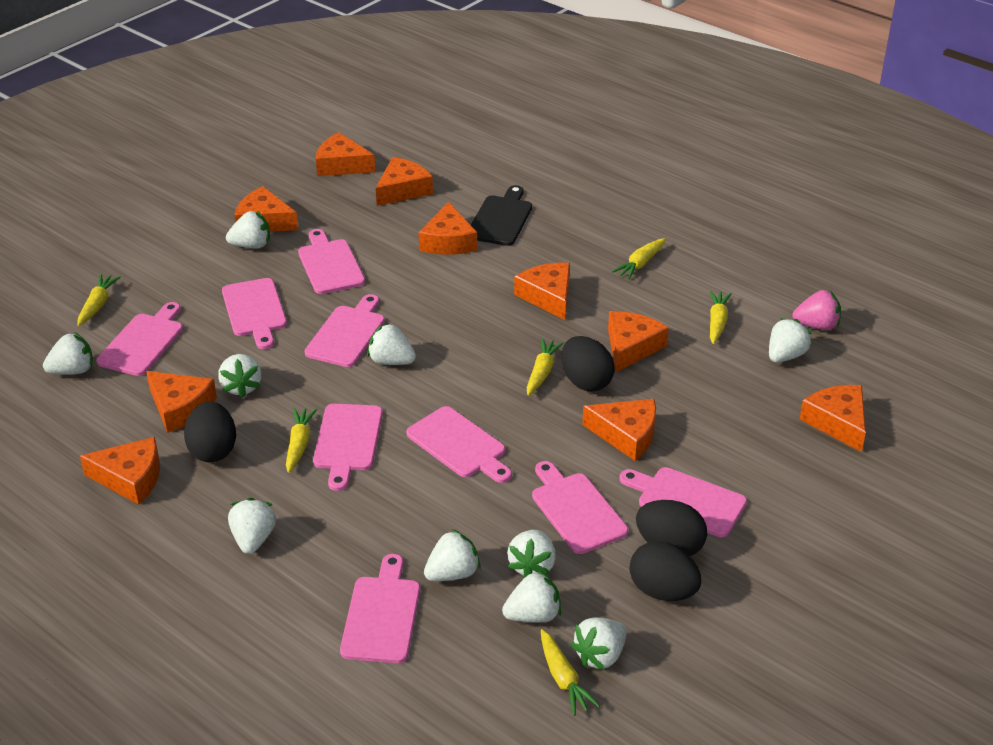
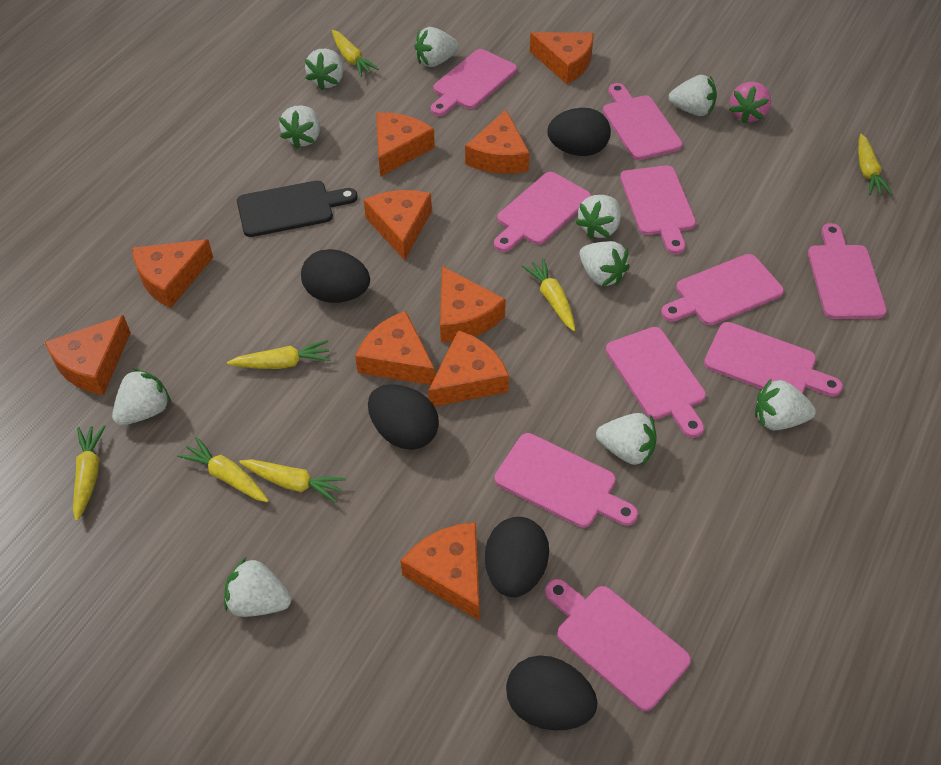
black egg: 4 -> 5
pink cutting board: 9 -> 10
yellow carrot: 6 -> 7

